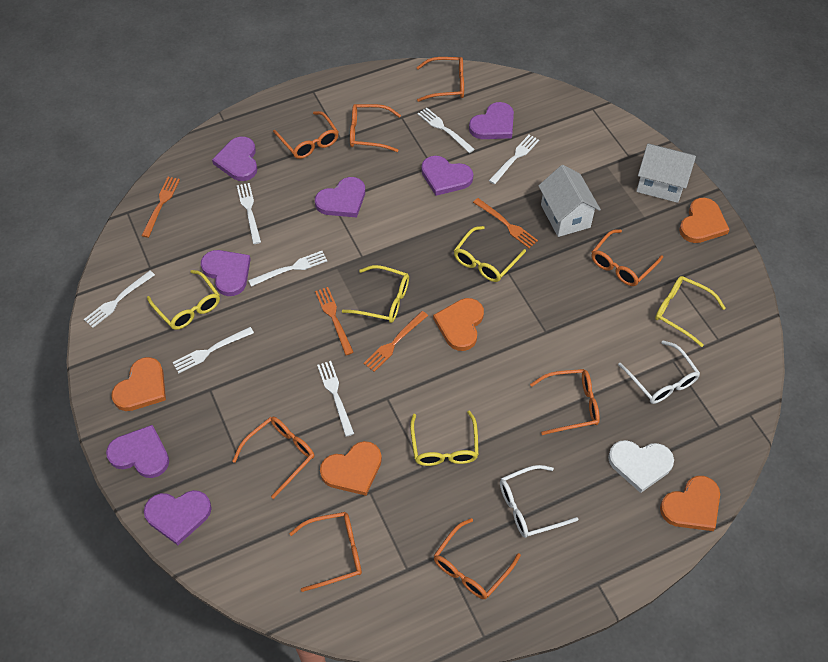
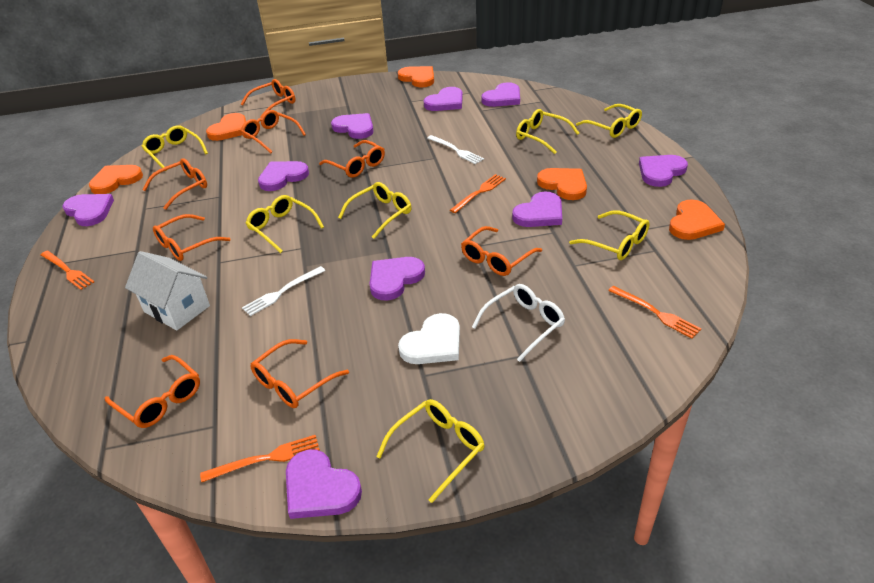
purple heart: 7 -> 9
white fork: 7 -> 2
white glasses: 2 -> 1
white house: 2 -> 1
yellow glasses: 5 -> 7

